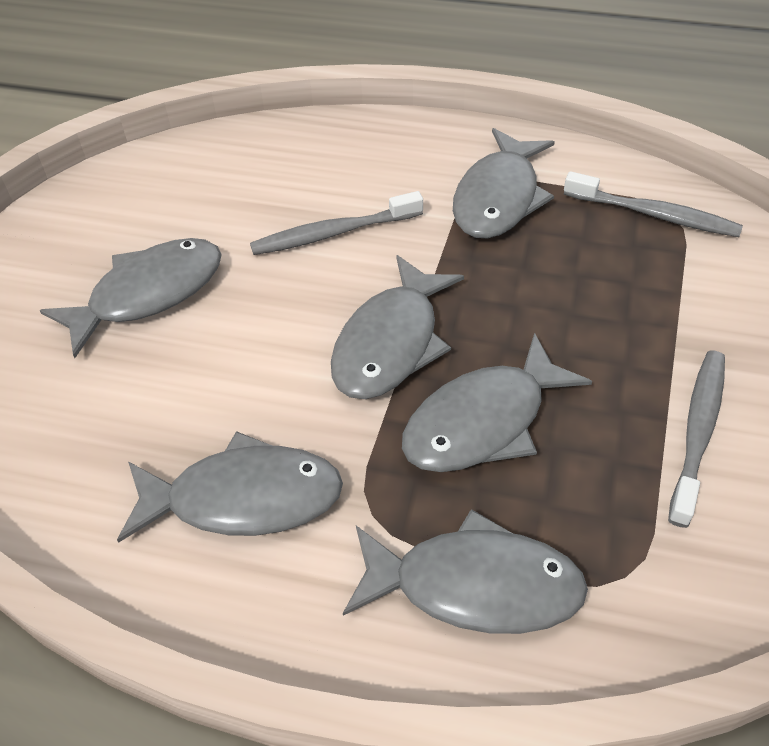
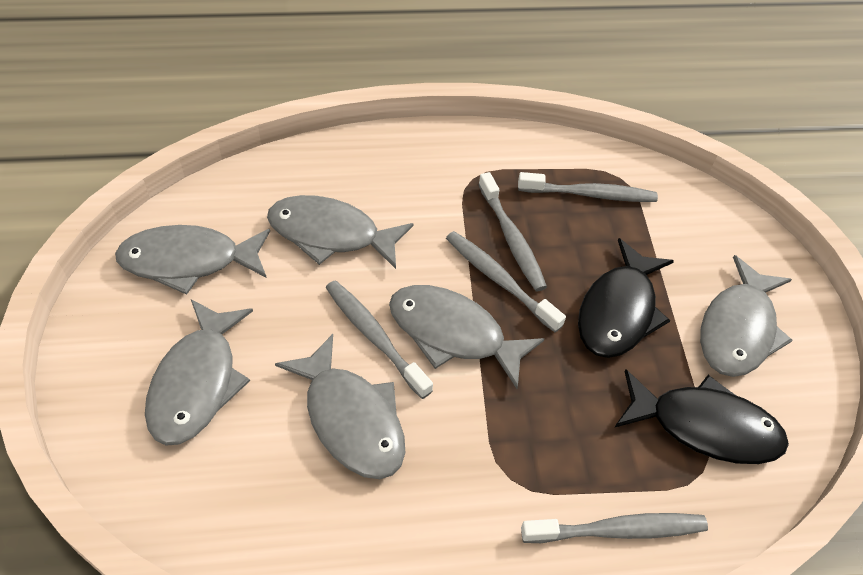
black fish: 0 -> 2
grey toothbrush: 3 -> 5

